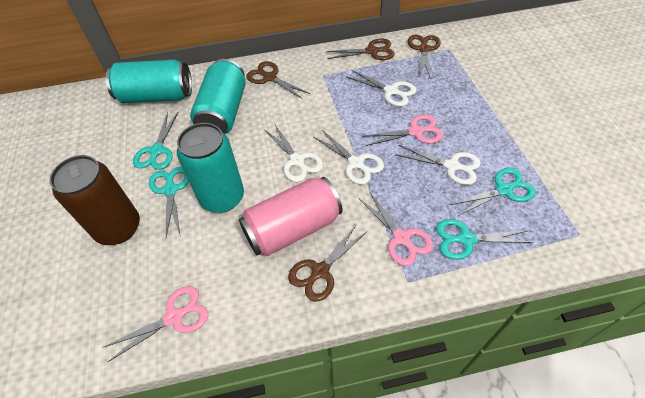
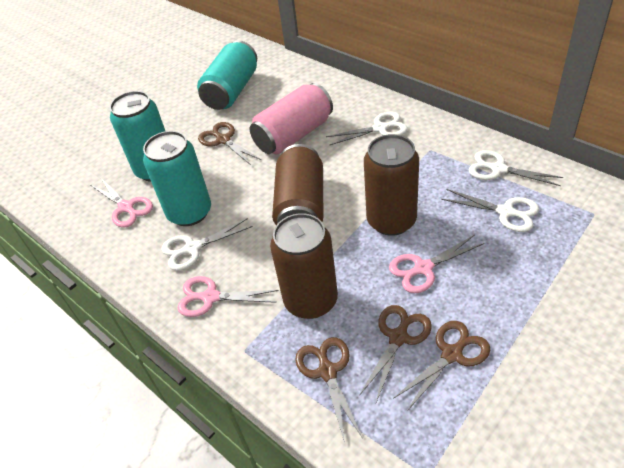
brown can: 1 -> 3
turquoise scissors: 4 -> 0

